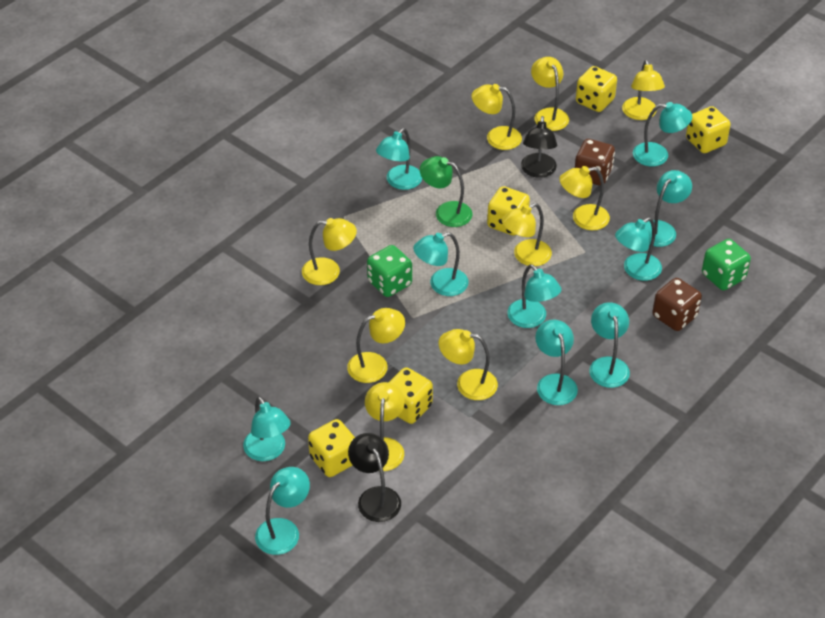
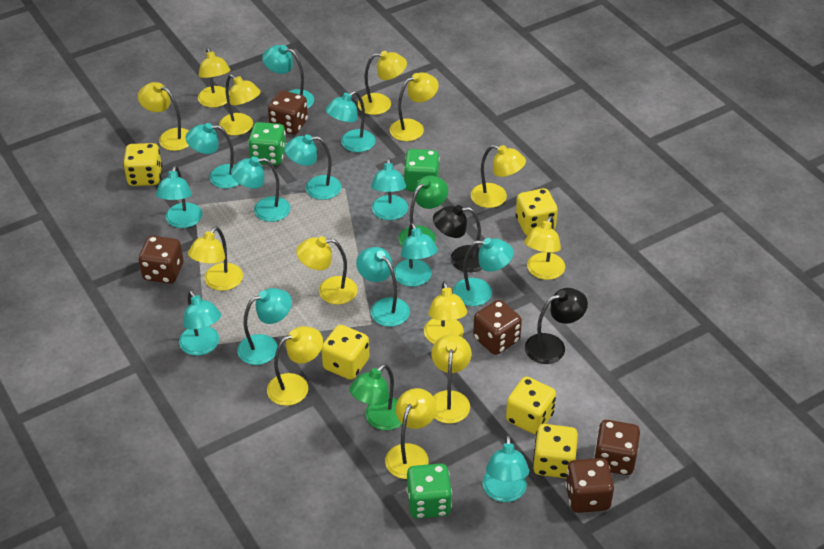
brown dice: 2 -> 5
green dice: 2 -> 3
green lamp: 1 -> 2
turquoise lamp: 10 -> 13
yellow lamp: 9 -> 13

